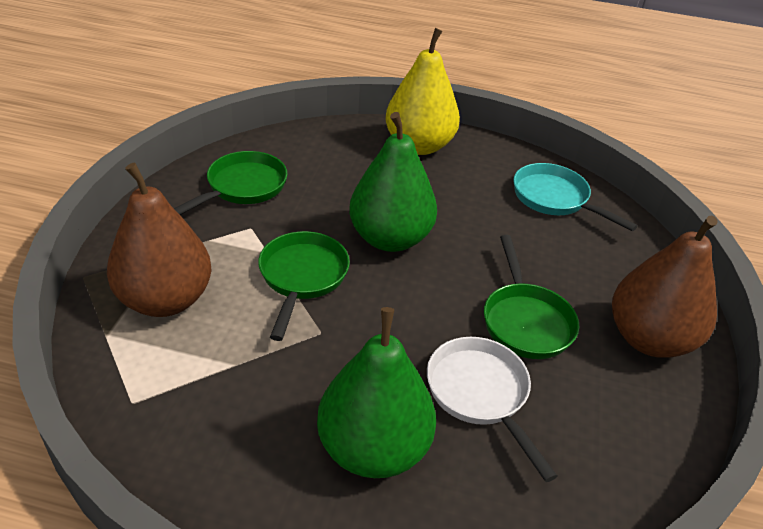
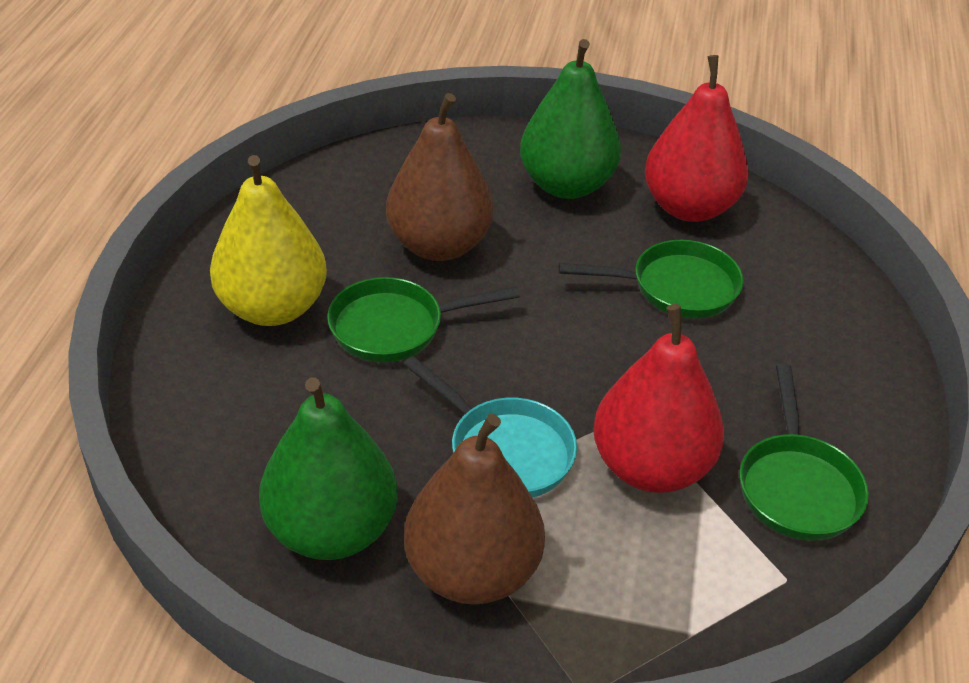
red pear: 0 -> 2
white pan: 1 -> 0

